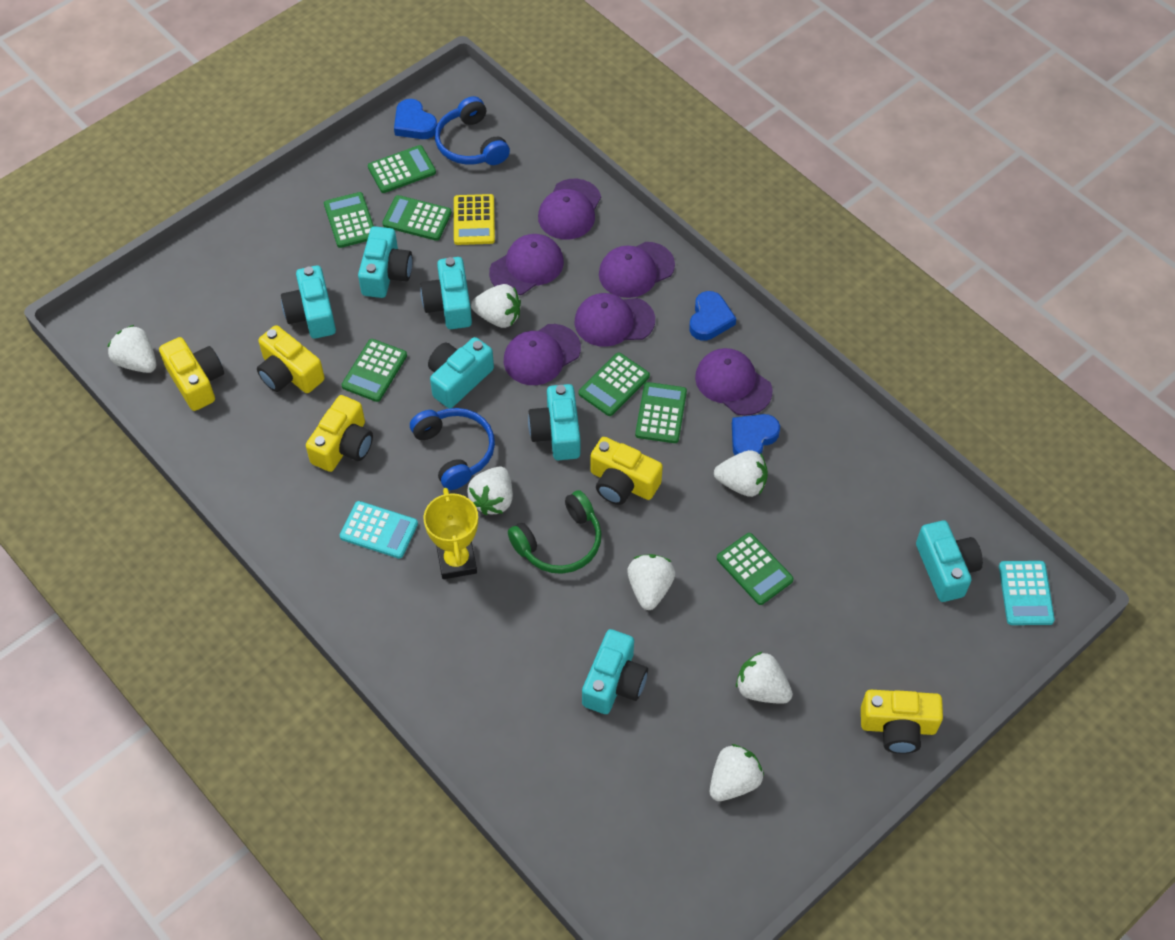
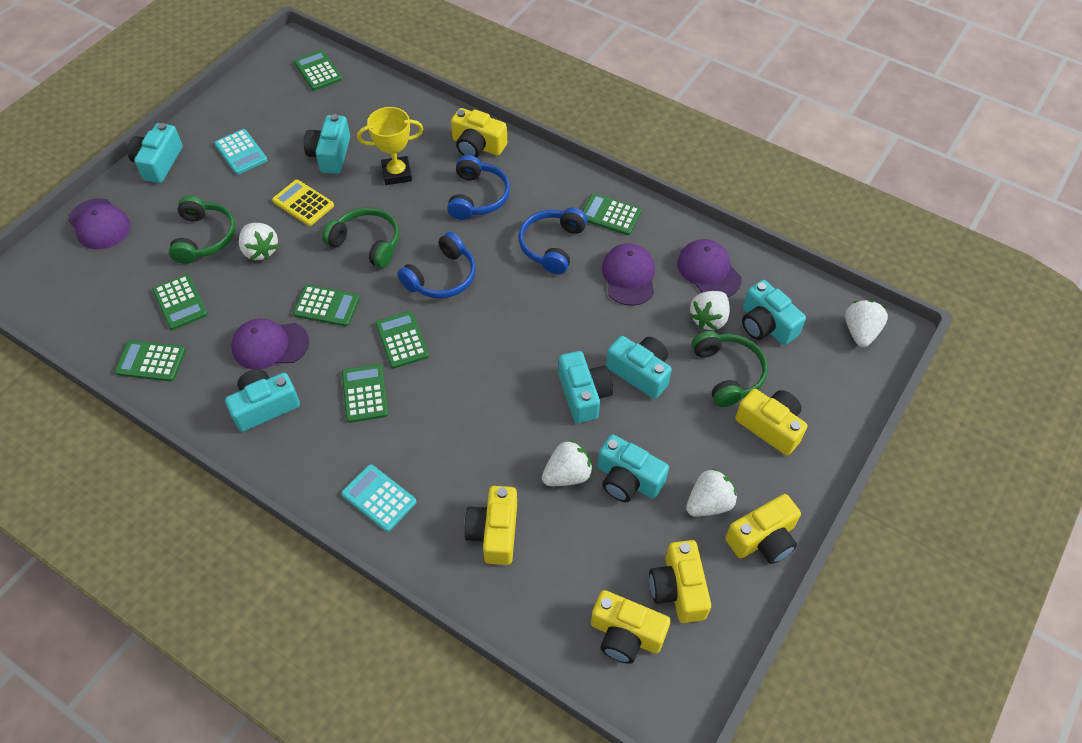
blue headphones: 2 -> 3
blue heart: 3 -> 0
green headphones: 1 -> 3
purple cap: 6 -> 4
white strawberry: 7 -> 5
yellow camera: 5 -> 6

